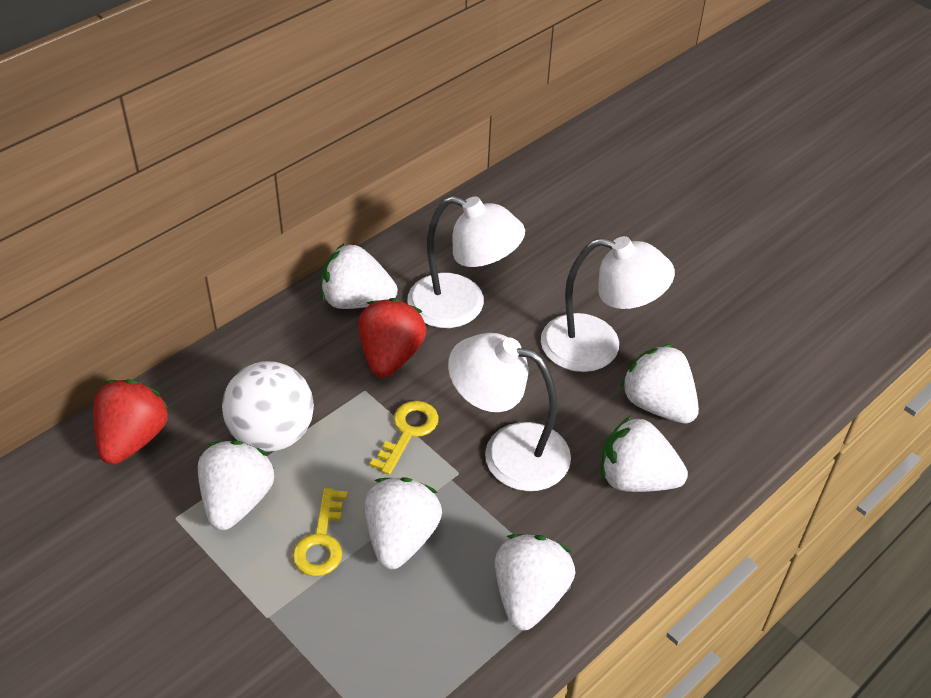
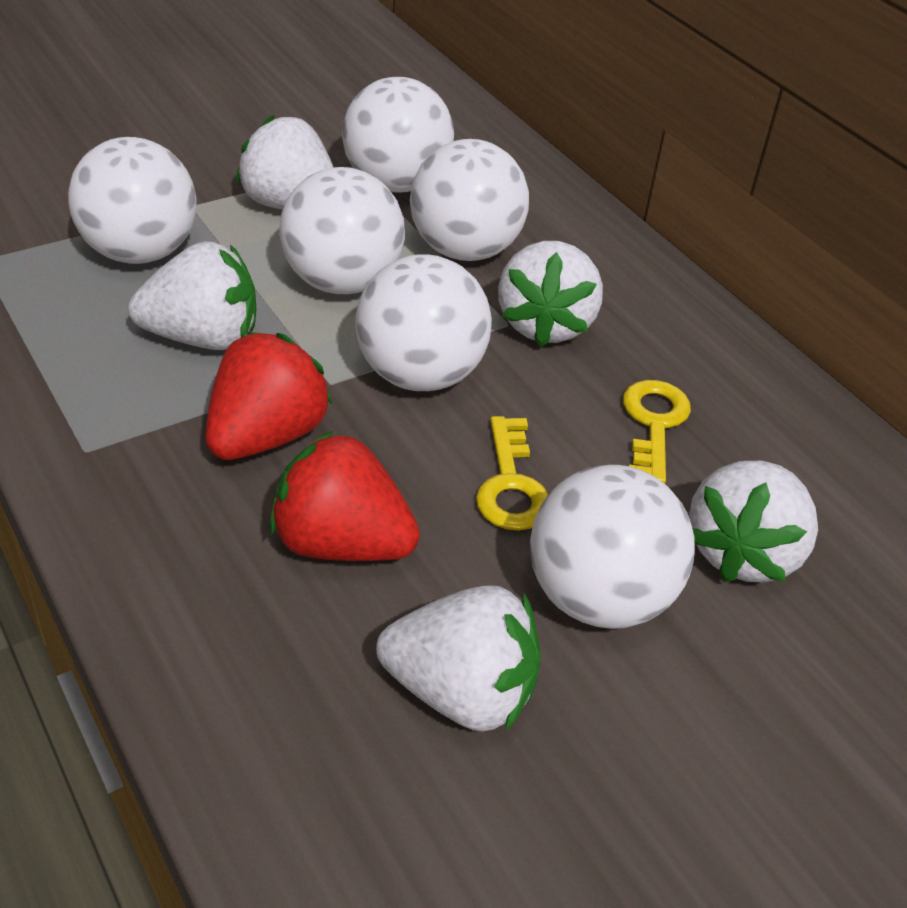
white ball: 1 -> 6
white lamp: 3 -> 0
white strawberry: 6 -> 5

